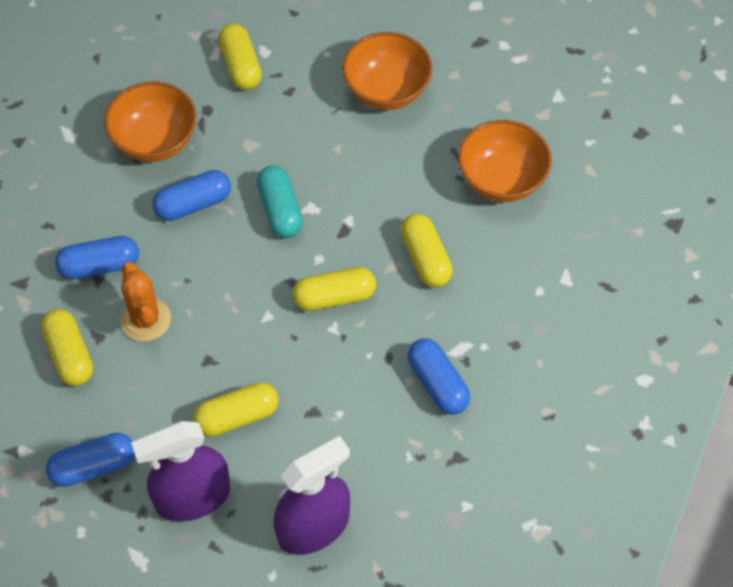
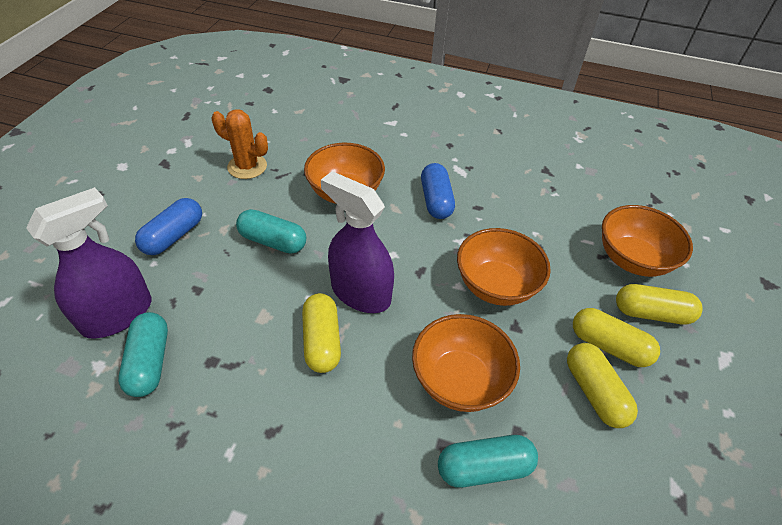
blue capsule: 4 -> 2
orange bowl: 3 -> 4
turquoise capsule: 1 -> 3
yellow capsule: 5 -> 4

